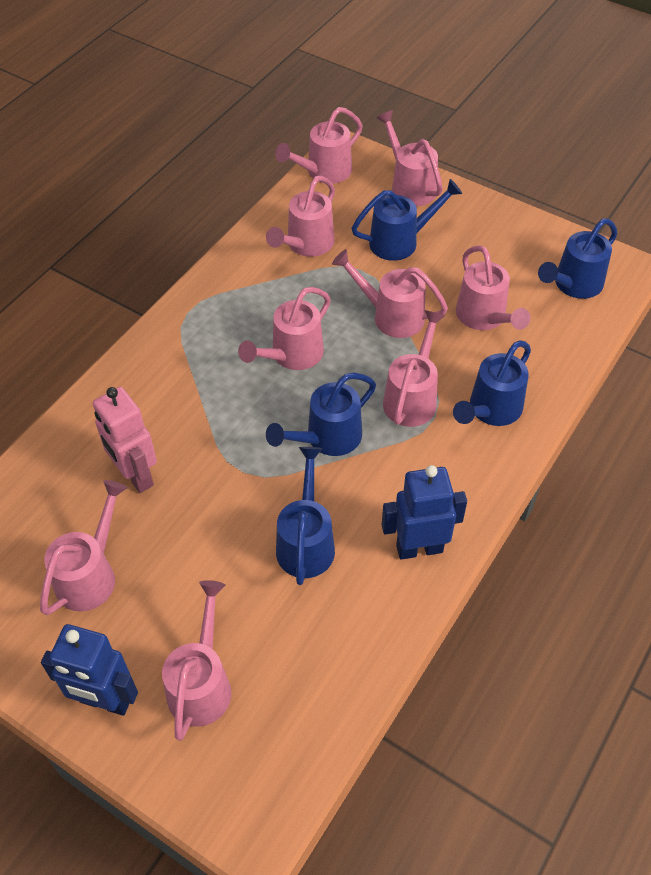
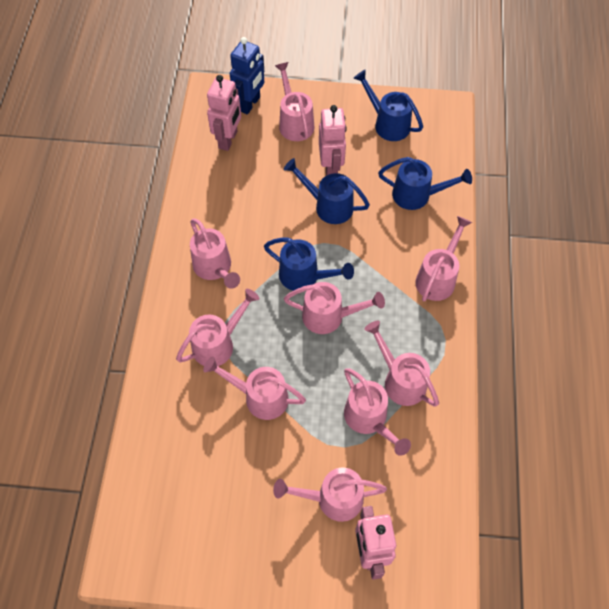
blue robot: 2 -> 1
blue watering can: 5 -> 4
pink robot: 1 -> 3

